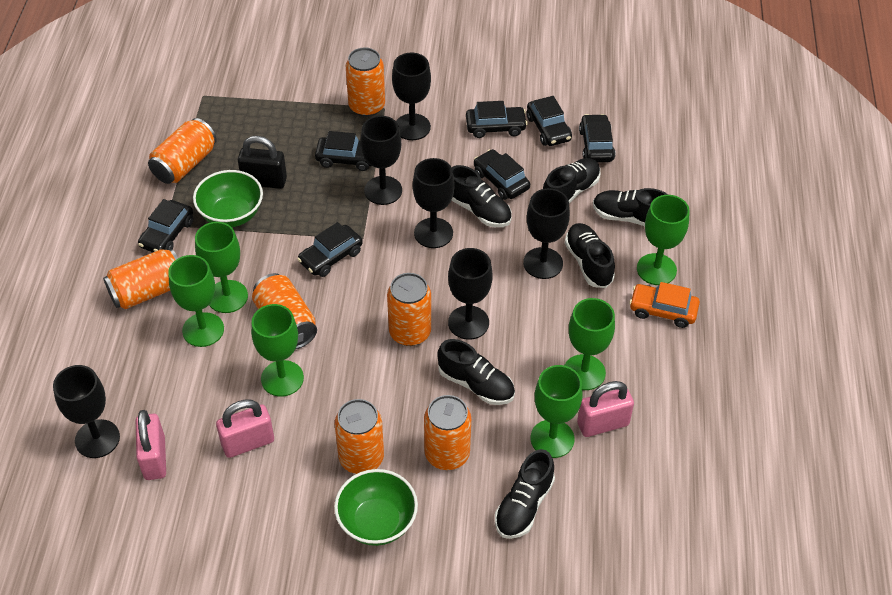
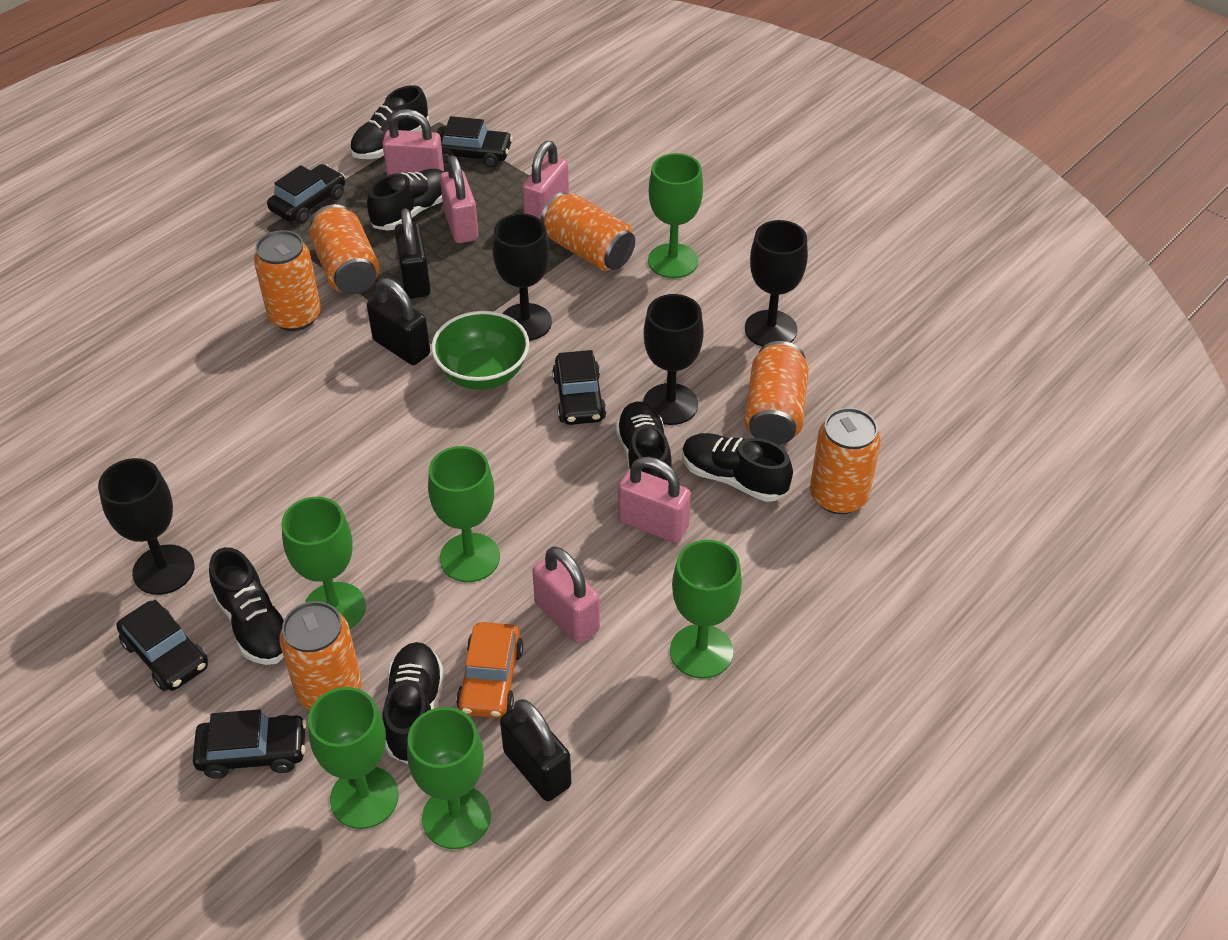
black car: 7 -> 5
black goblet: 6 -> 4
black padlock: 1 -> 3
green bowl: 2 -> 1
orange can: 7 -> 6
pink padlock: 3 -> 5

